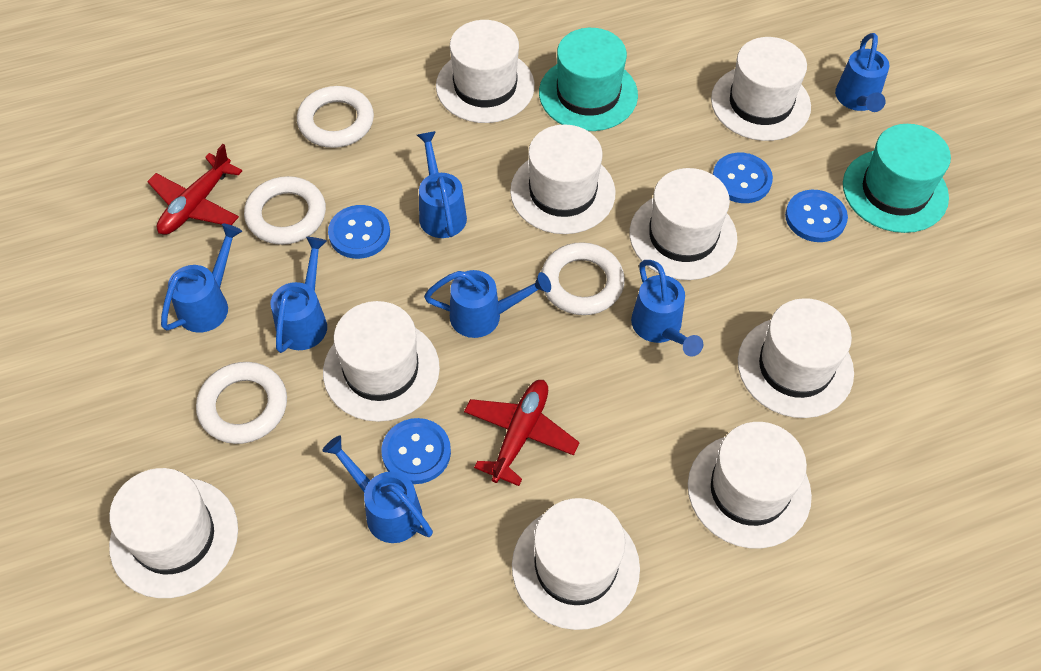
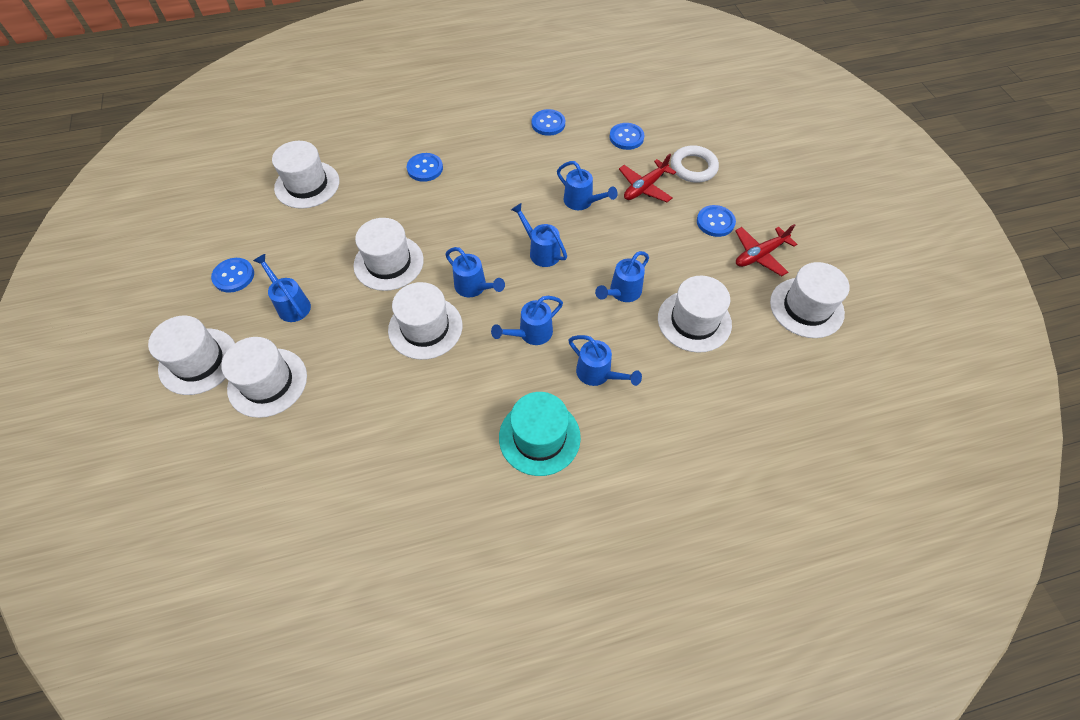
blue button: 4 -> 5
turquoise hat: 2 -> 1
white hat: 9 -> 7
white ring: 4 -> 1

